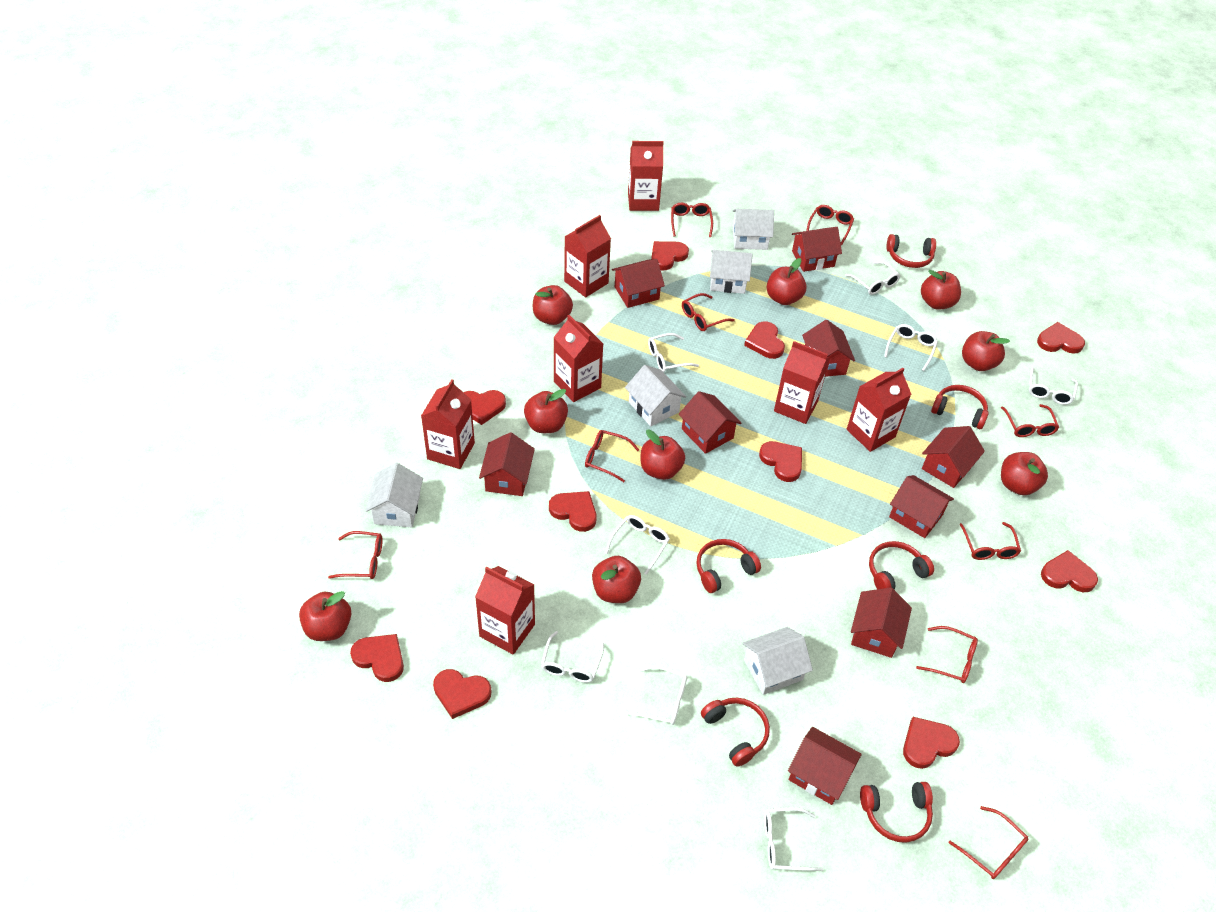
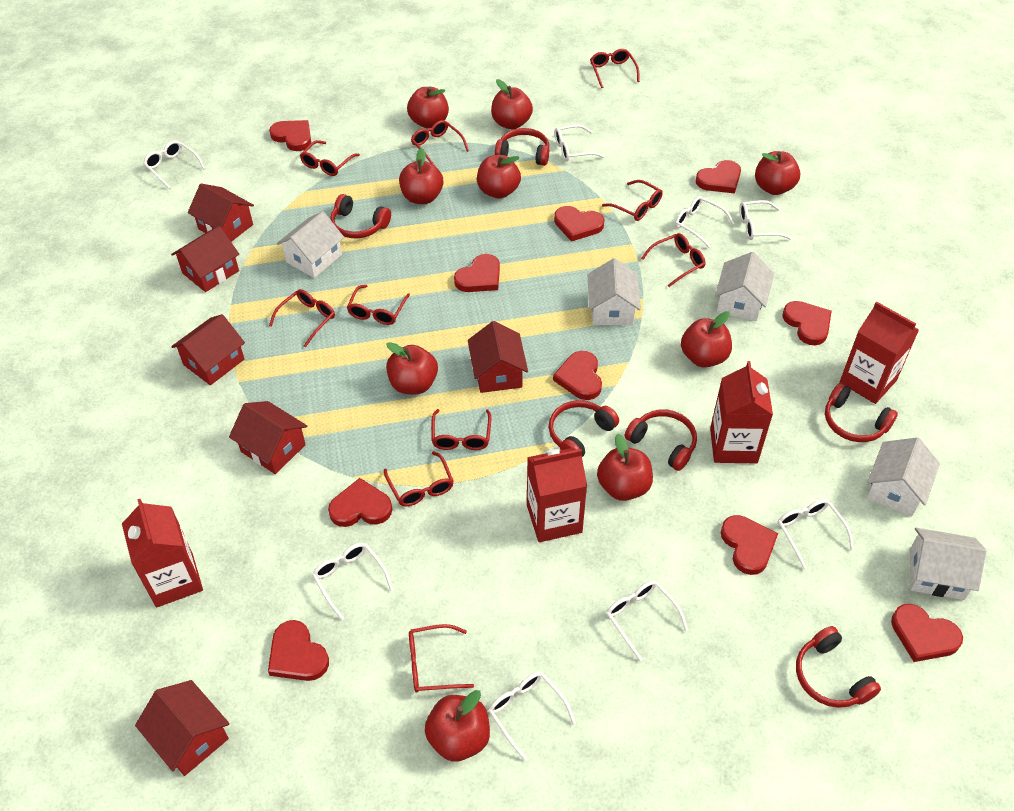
red carton: 7 -> 4
red glasses: 9 -> 10
red house: 9 -> 6

